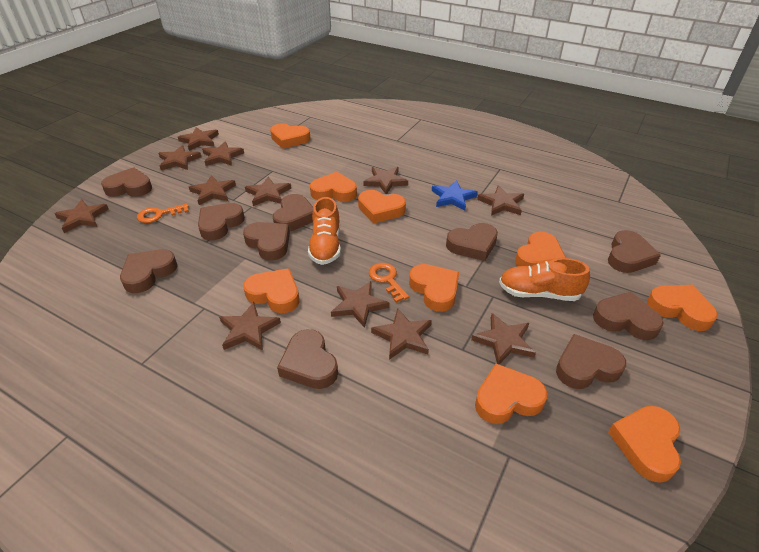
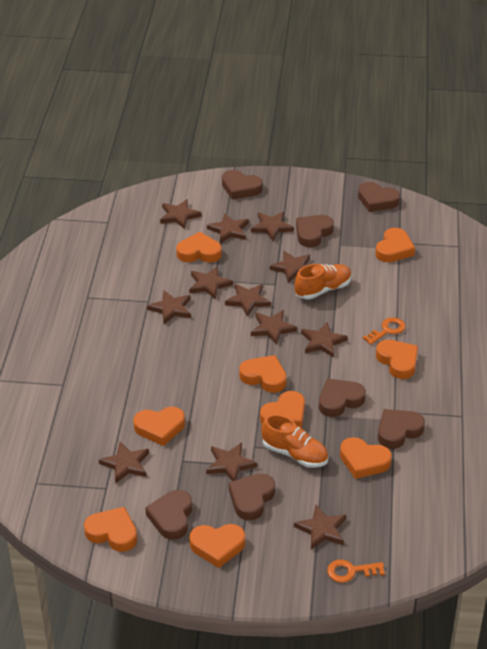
blue star: 1 -> 0
brown heart: 10 -> 7

